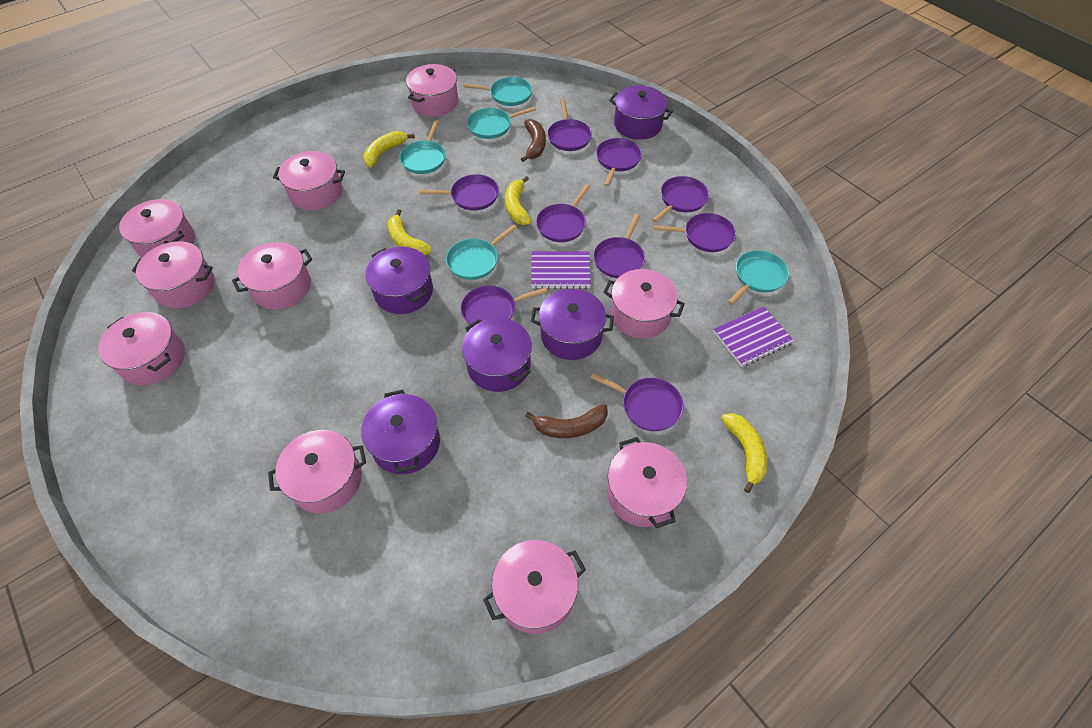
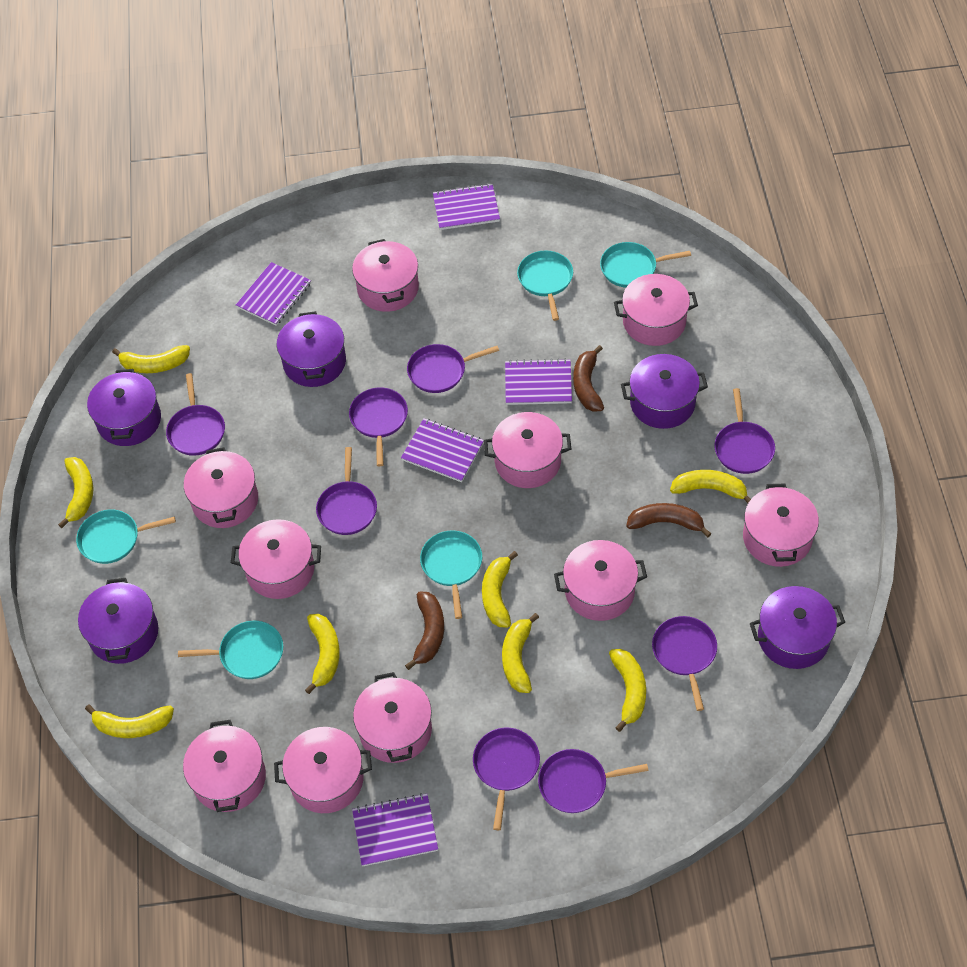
brown banana: 2 -> 3
purple notebook: 2 -> 5
purple pan: 9 -> 8
yellow banana: 4 -> 8

